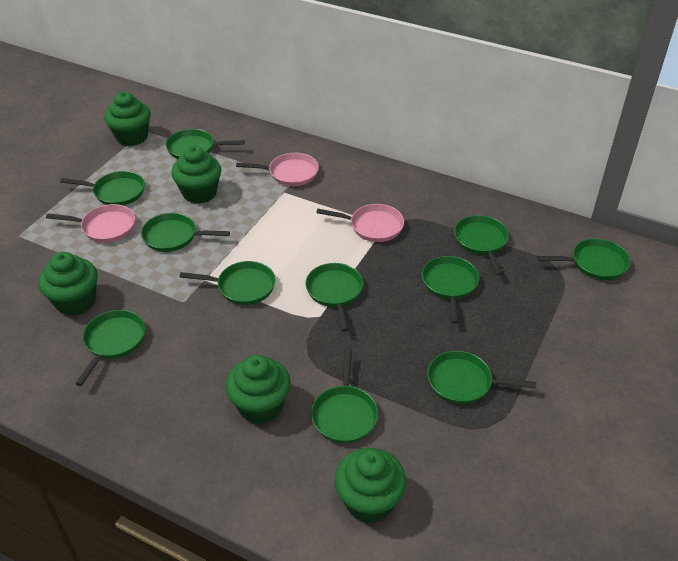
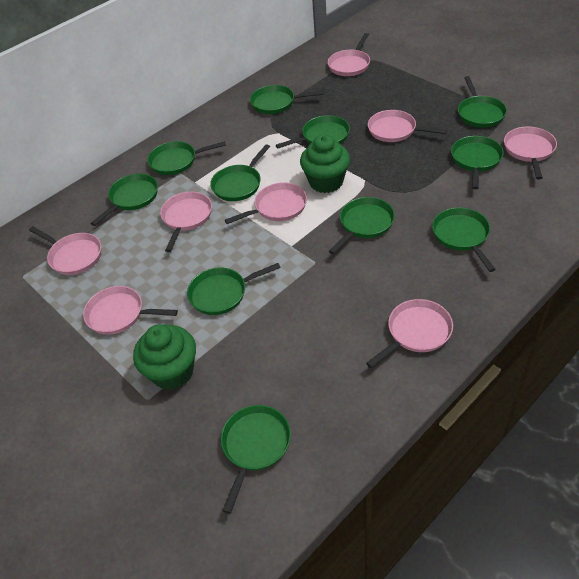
green cupcake: 5 -> 2
pink pan: 3 -> 8

